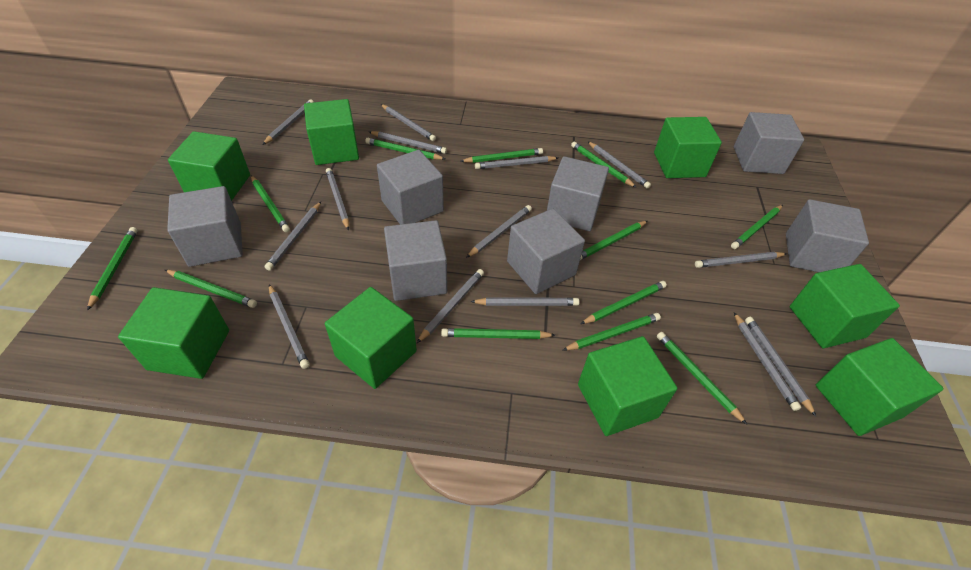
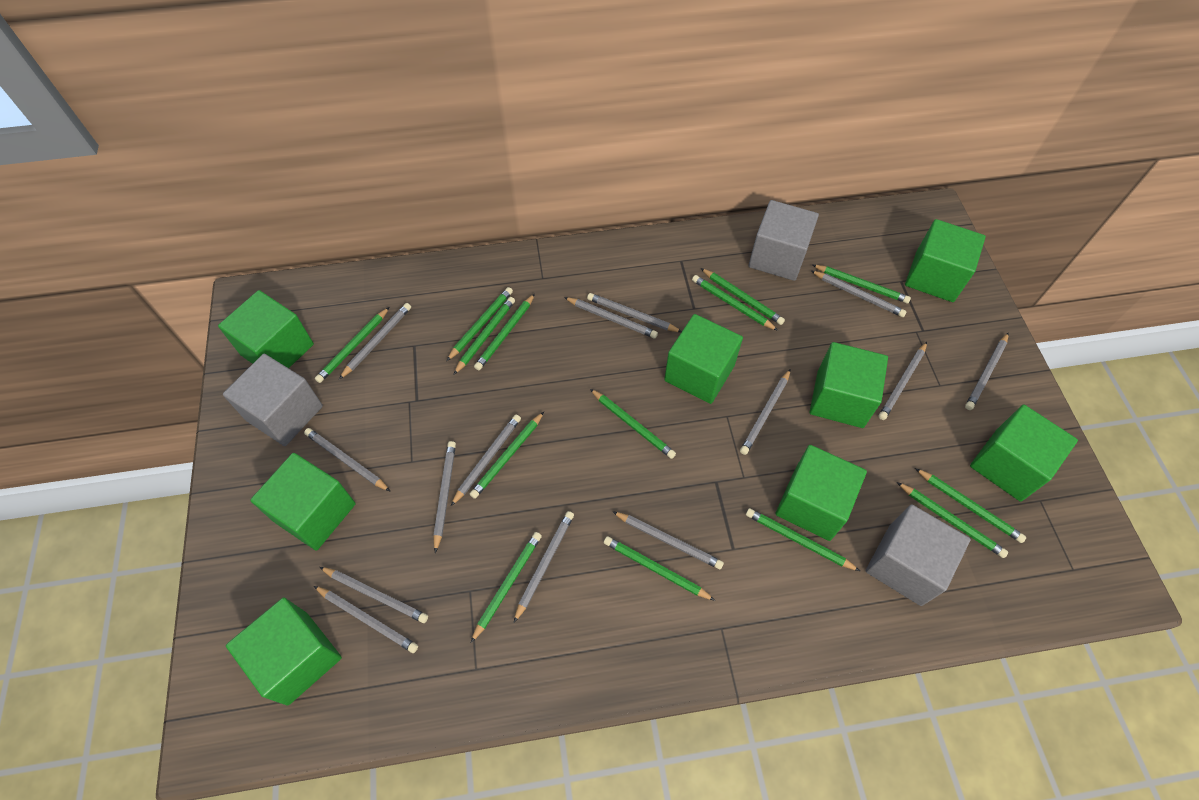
green pencil: 12 -> 14
grey cube: 7 -> 3

